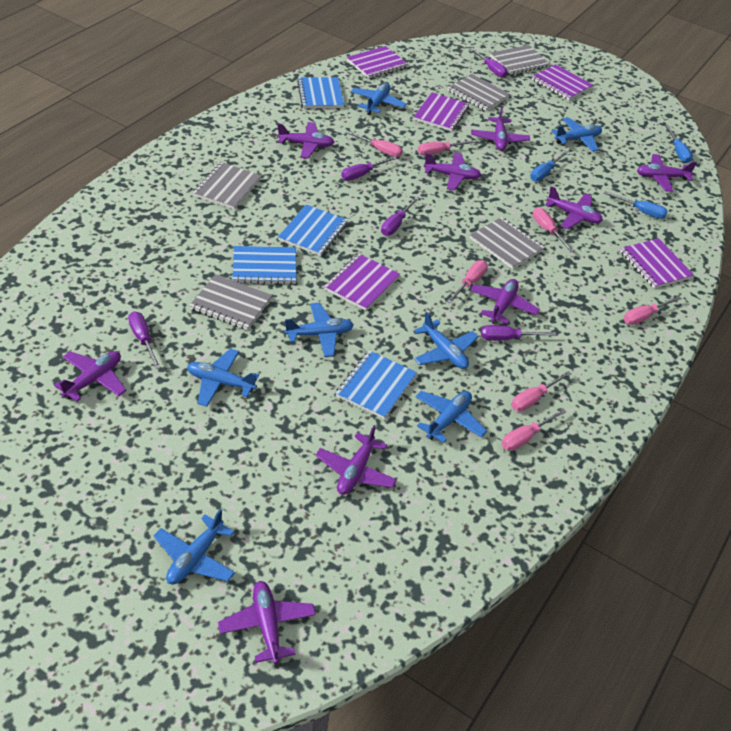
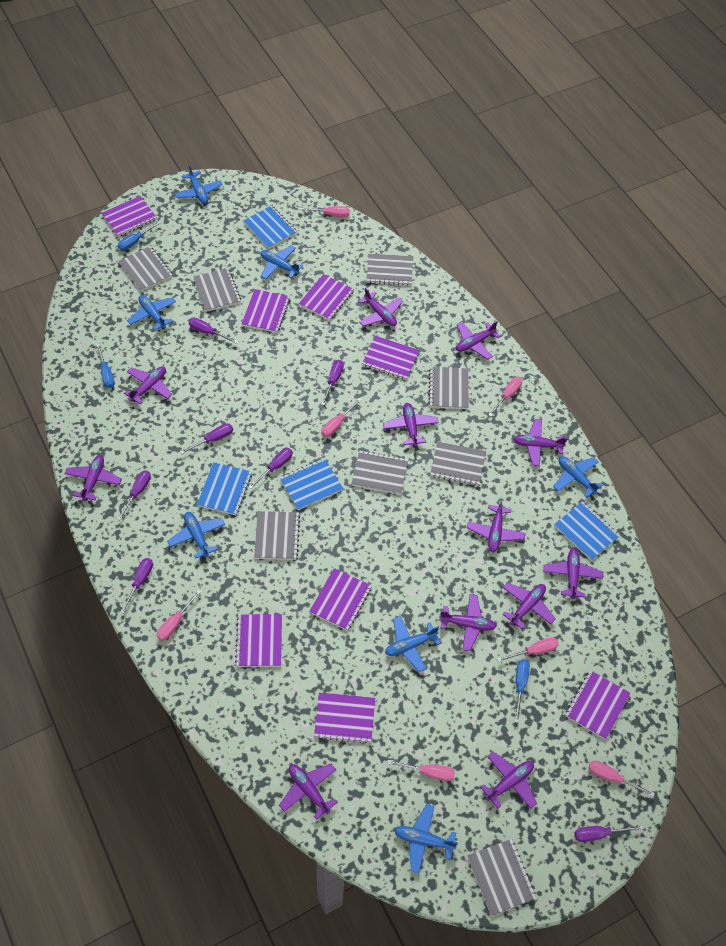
grey notebook: 5 -> 8
purple notebook: 5 -> 8
purple plane: 9 -> 12
purple screwdriver: 5 -> 7

